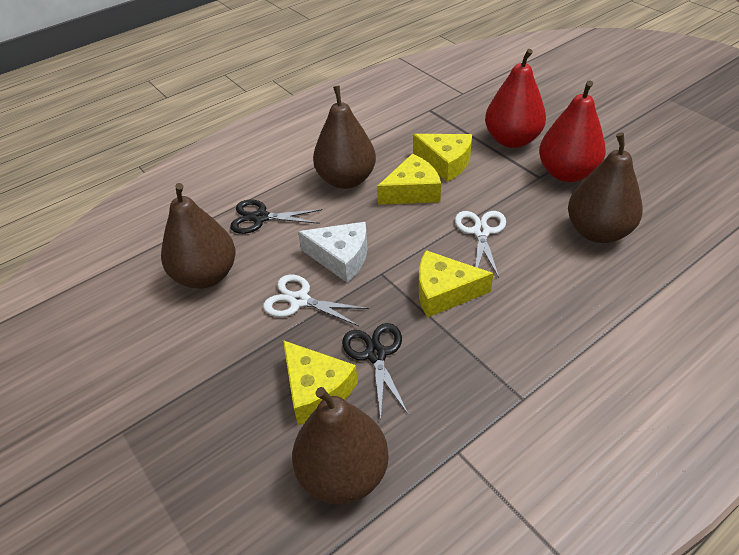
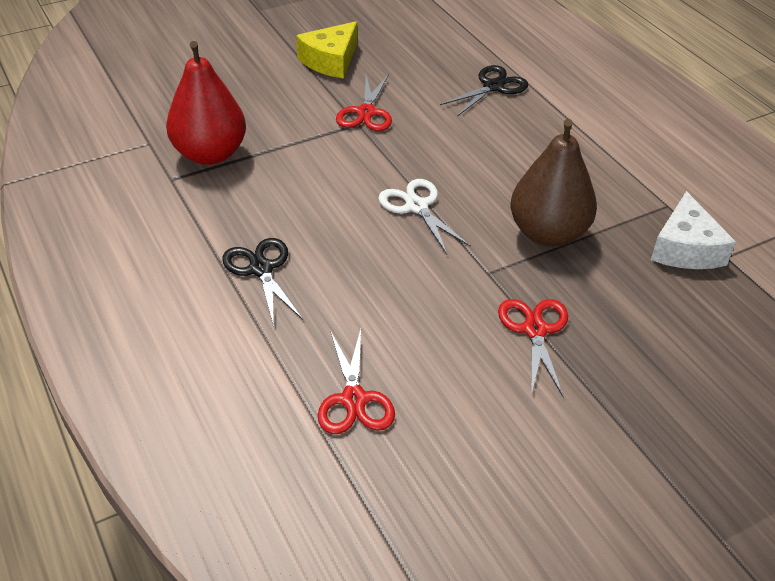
brown pear: 4 -> 1
red pear: 2 -> 1
red scissors: 0 -> 3
white scissors: 2 -> 1
yellow cheese: 4 -> 1

